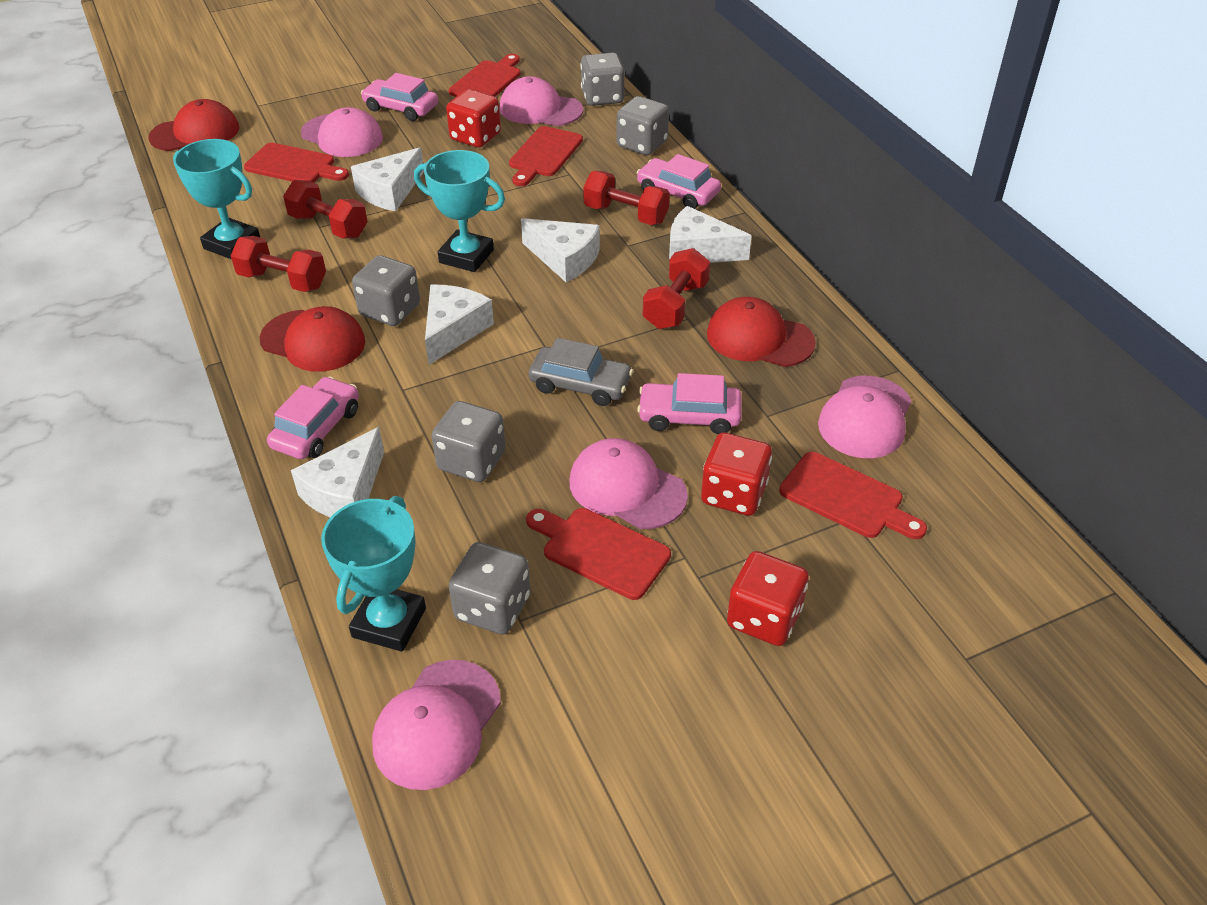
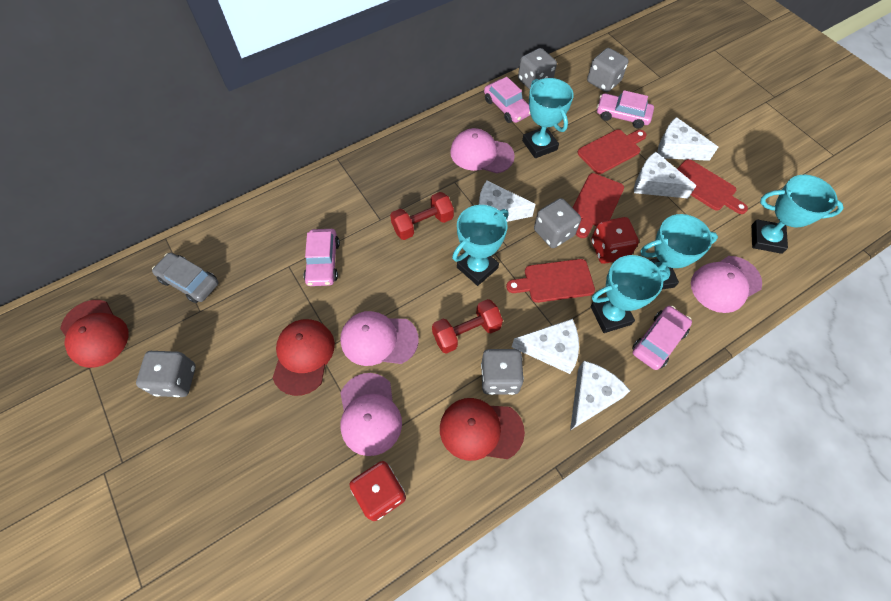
pink cap: 5 -> 4
red cutting board: 5 -> 4
red dice: 3 -> 2
red dumbbell: 4 -> 2
turquoise trophy: 3 -> 5

